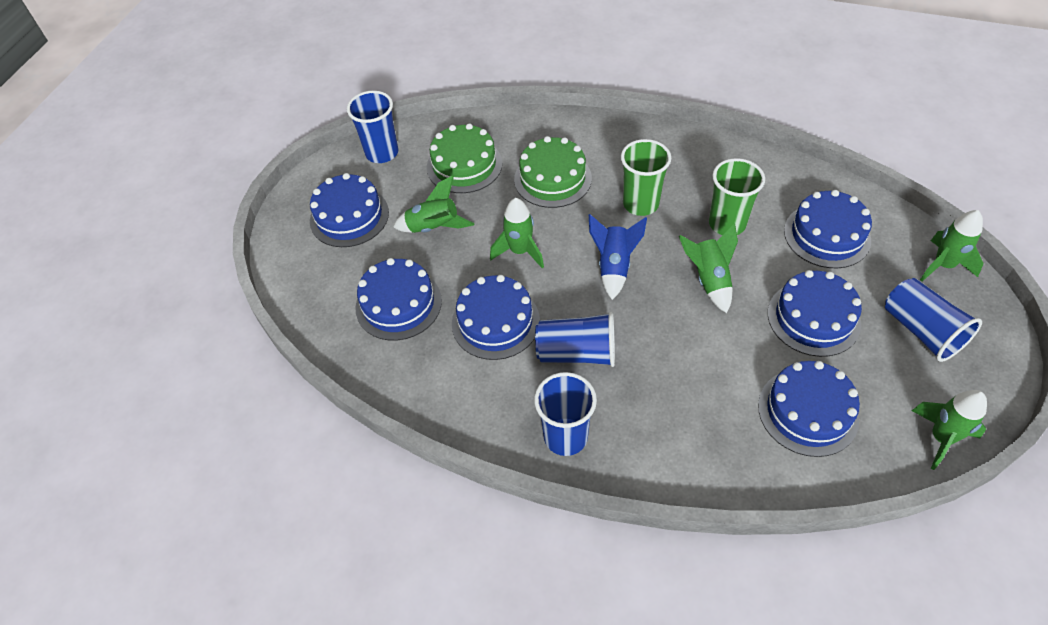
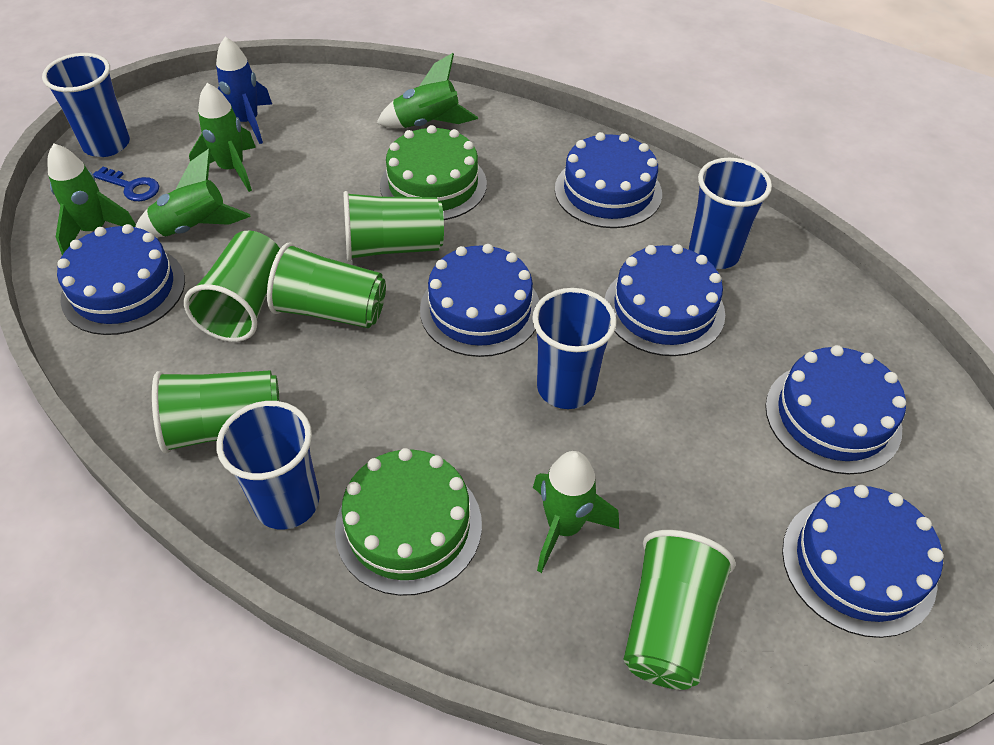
blue key: 0 -> 1
green cup: 2 -> 5

